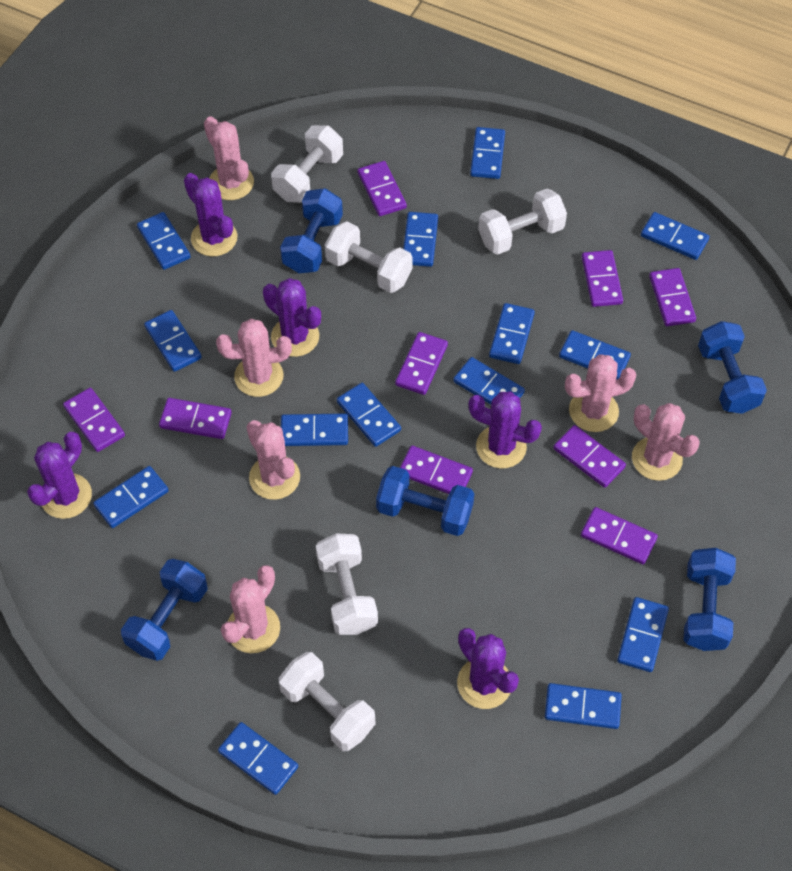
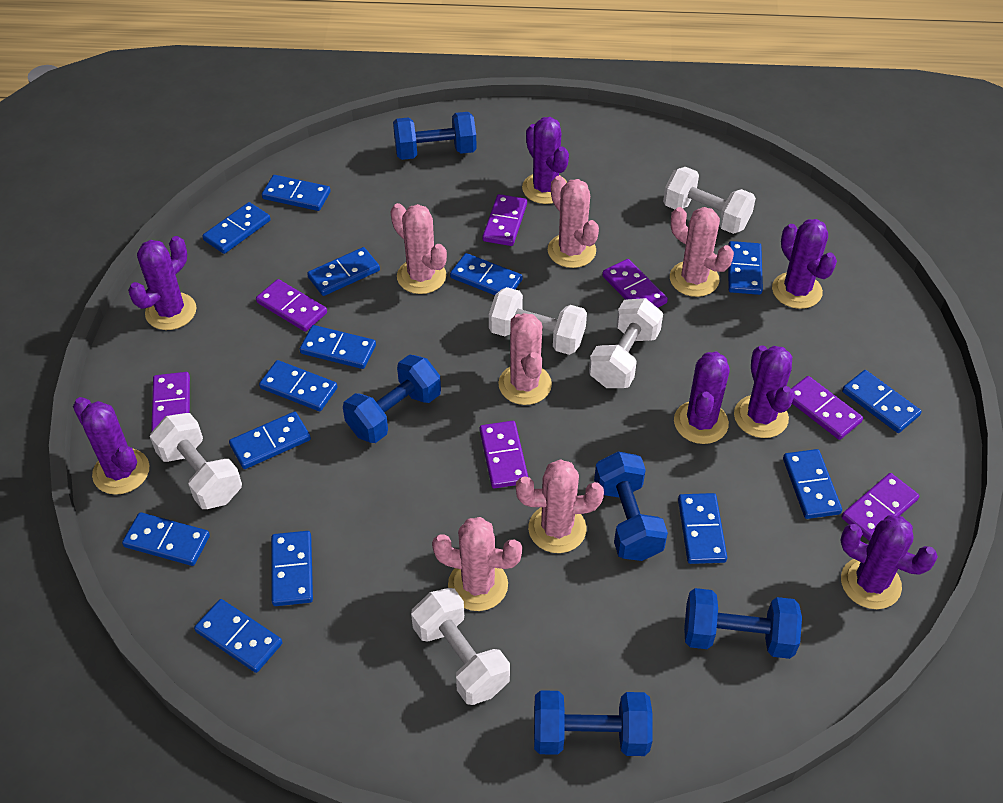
purple cactus: 5 -> 7
purple domino: 9 -> 7

